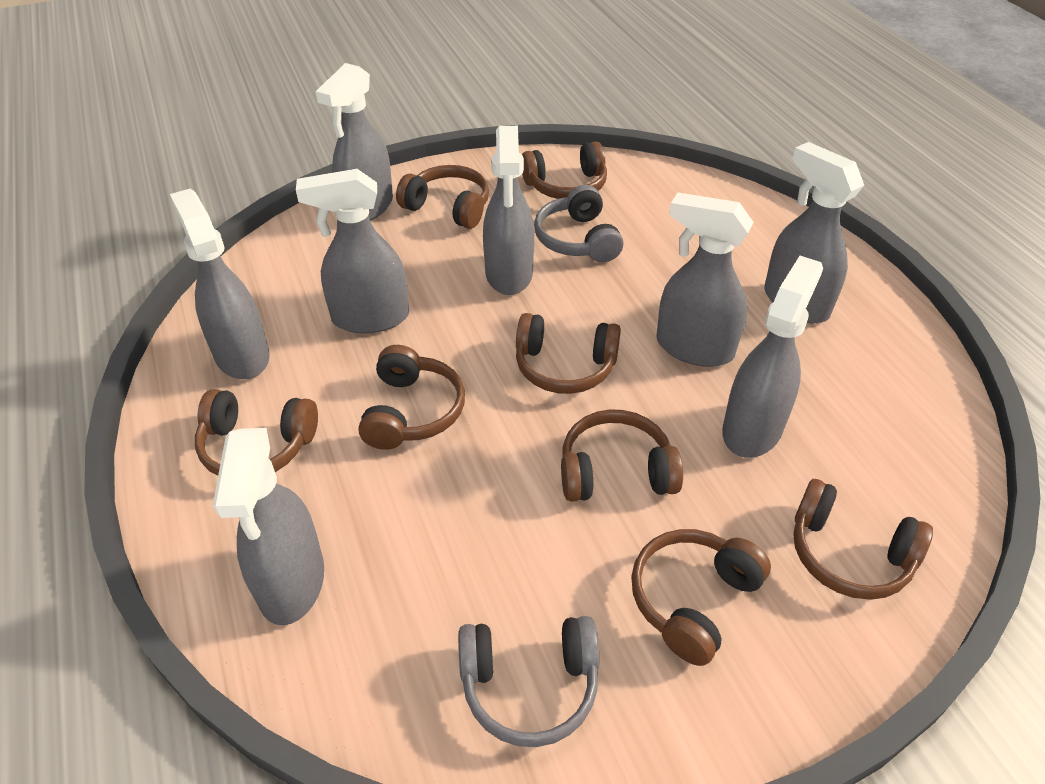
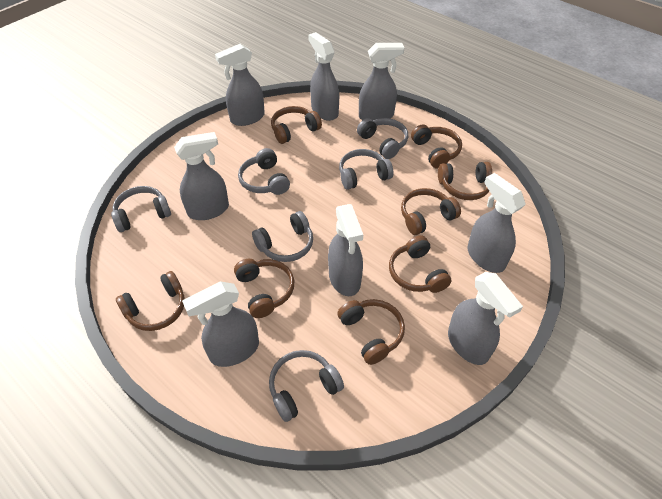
grey headphones: 2 -> 6

